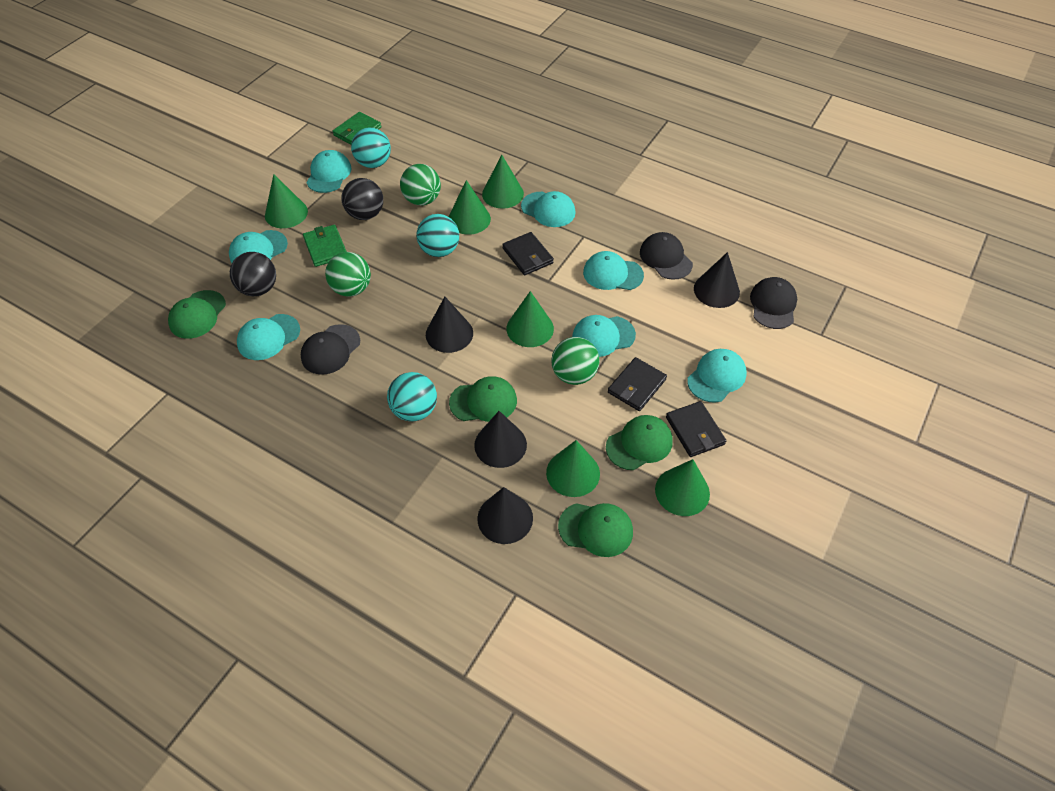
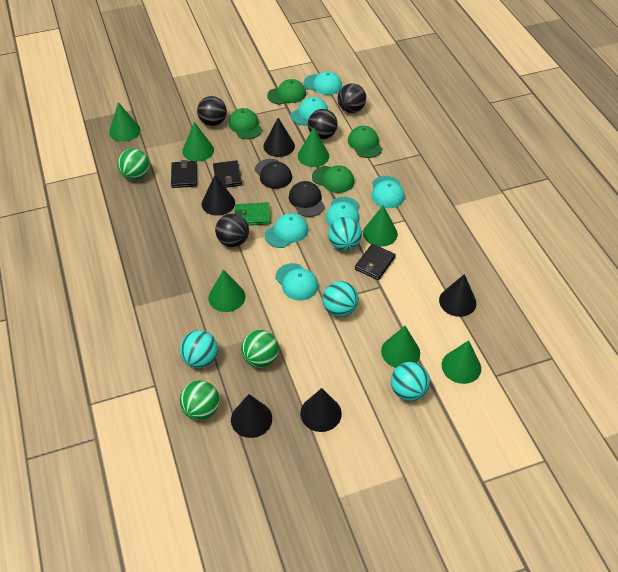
black ball: 2 -> 4
black cap: 3 -> 2
black cone: 4 -> 5
green cone: 6 -> 7
green wallet: 2 -> 1
turquoise ball: 3 -> 4
turquoise cap: 7 -> 6

